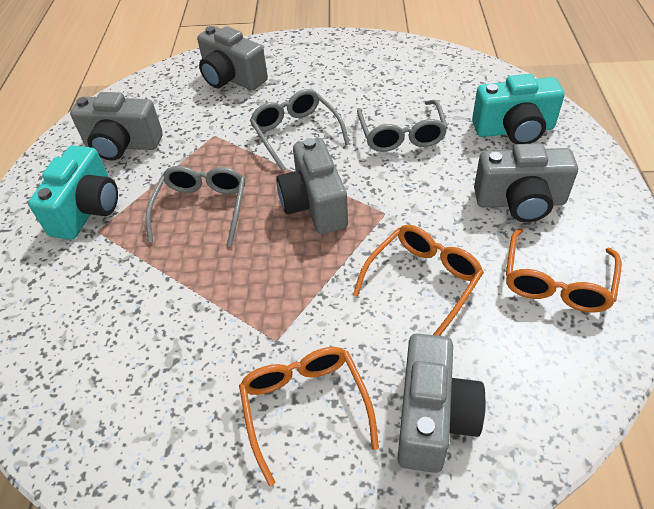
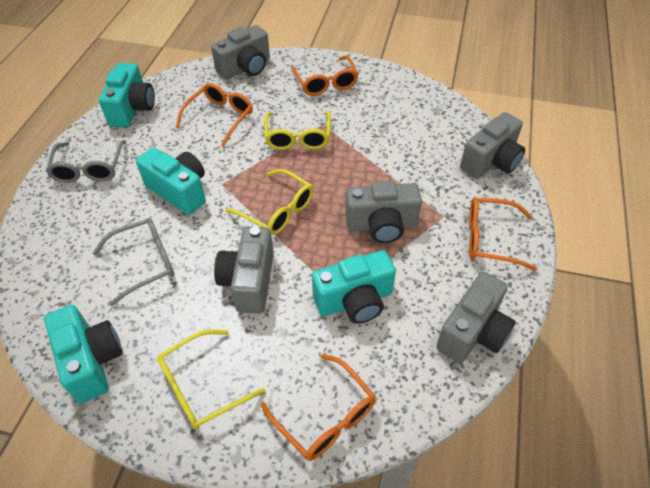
grey glasses: 3 -> 2
orange glasses: 3 -> 4
turquoise camera: 2 -> 4
yellow glasses: 0 -> 3

